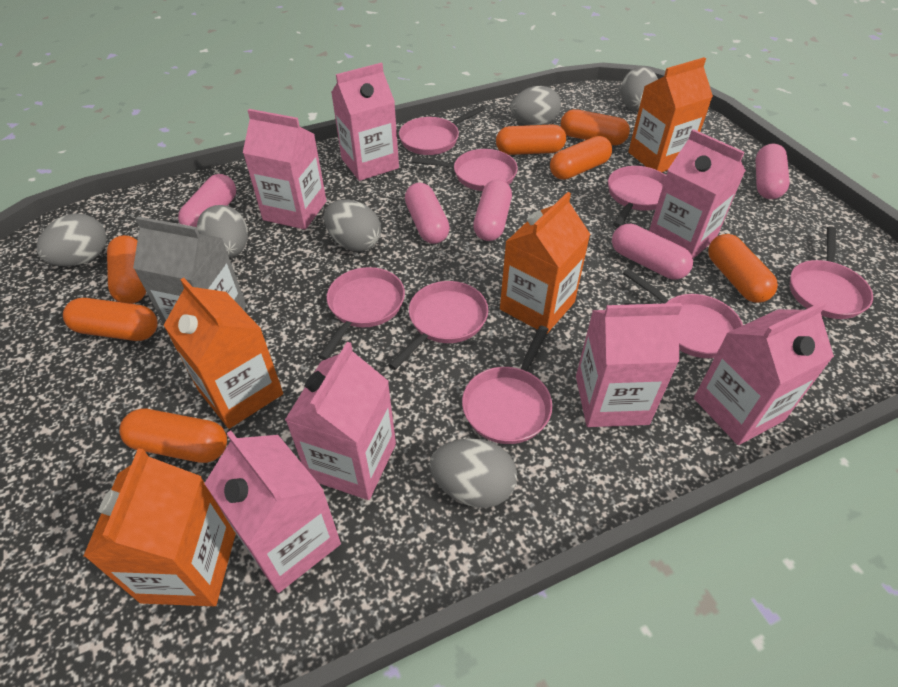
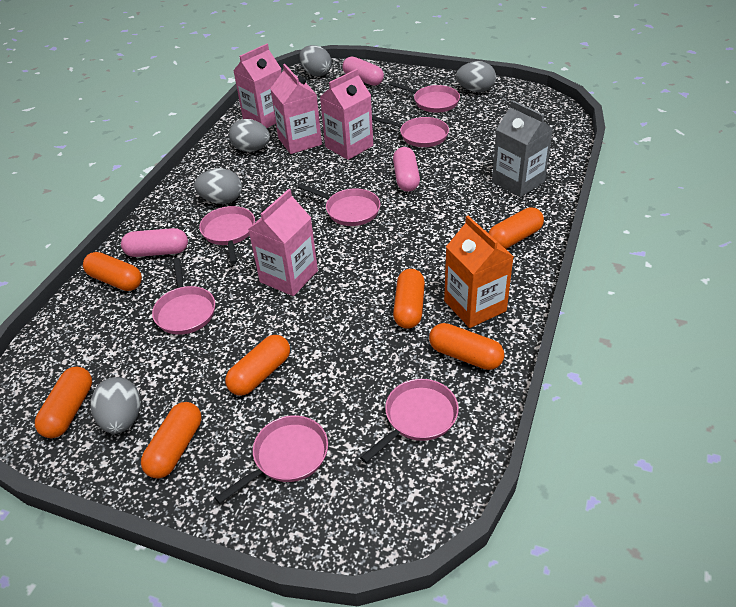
grey egg: 6 -> 5
orange carton: 4 -> 1
pink capsule: 5 -> 3
pink carton: 7 -> 4
pink pan: 8 -> 7

